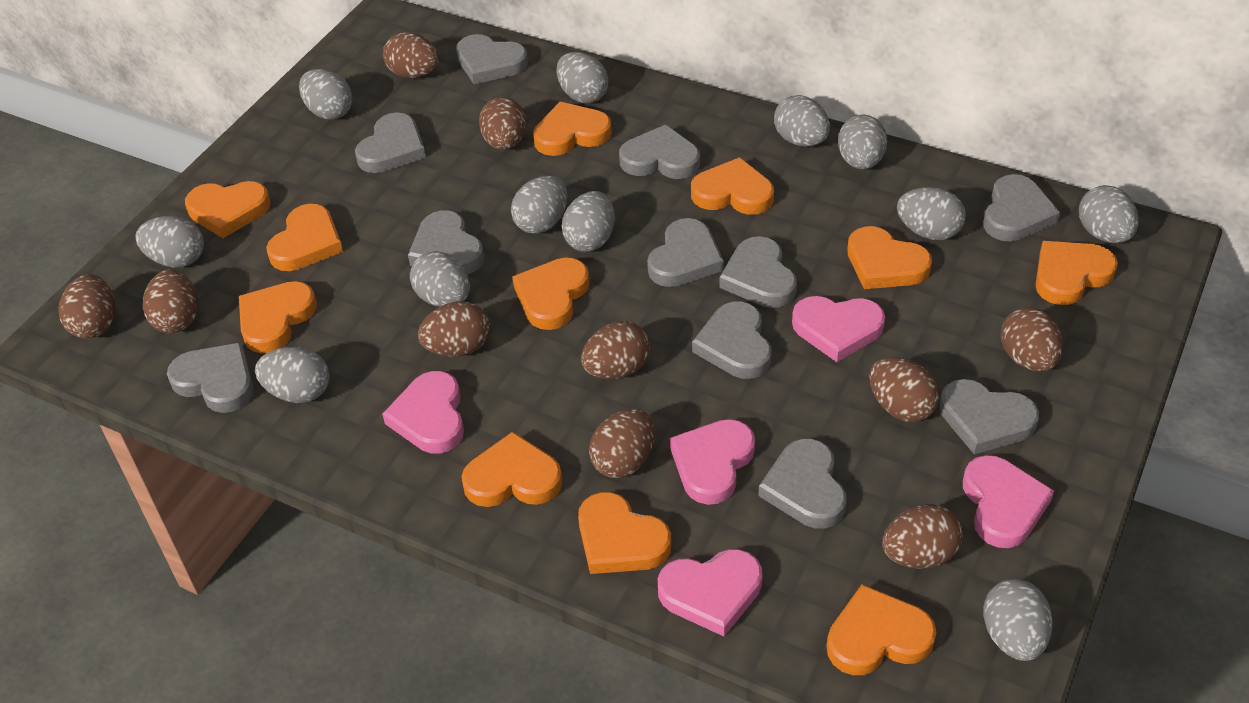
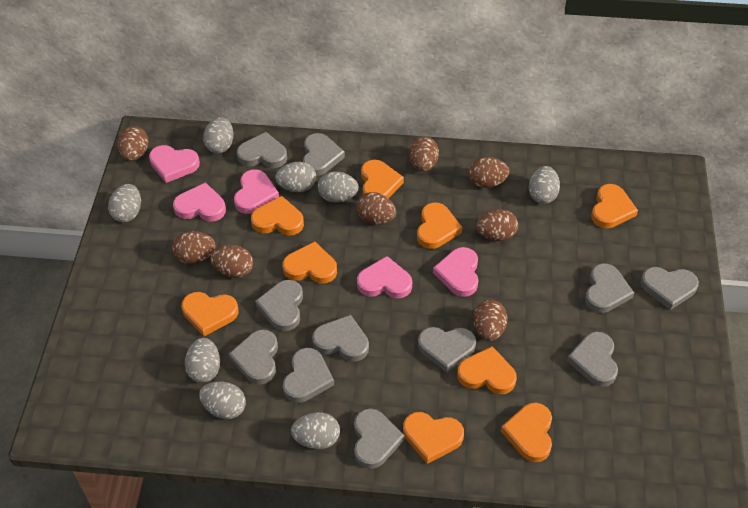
brown egg: 10 -> 8
grey egg: 12 -> 8
orange heart: 11 -> 9

